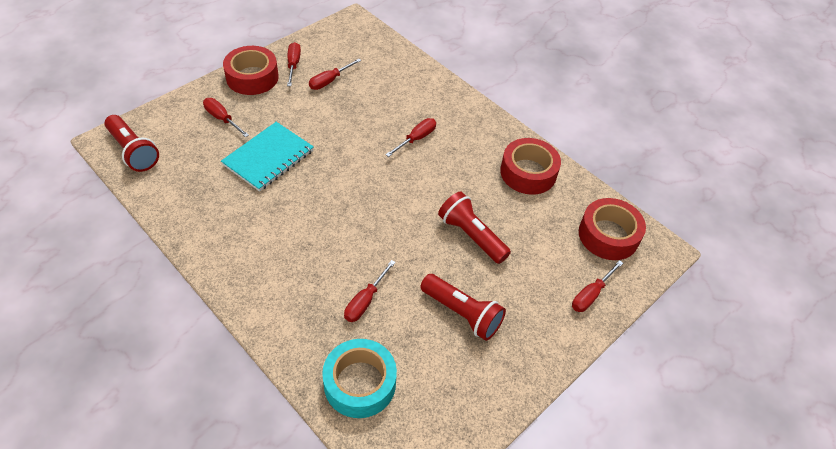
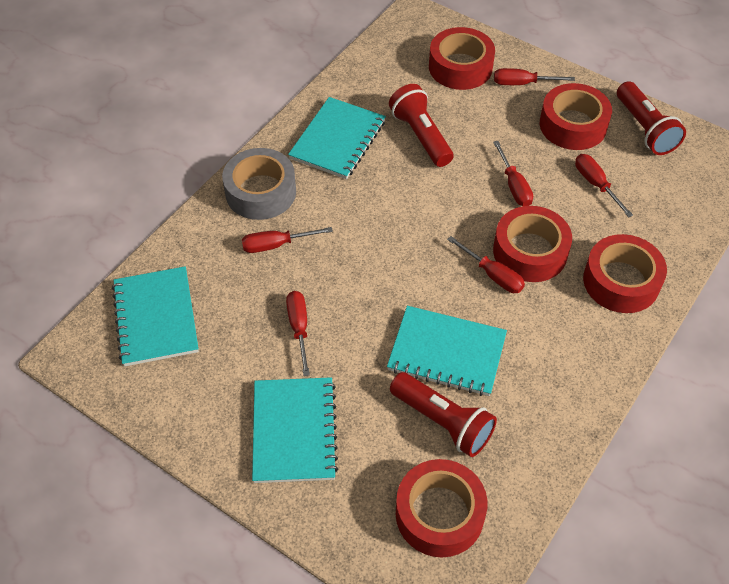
grey tape: 0 -> 1
red tape: 3 -> 5
turquoise notebook: 1 -> 4
turquoise tape: 1 -> 0

